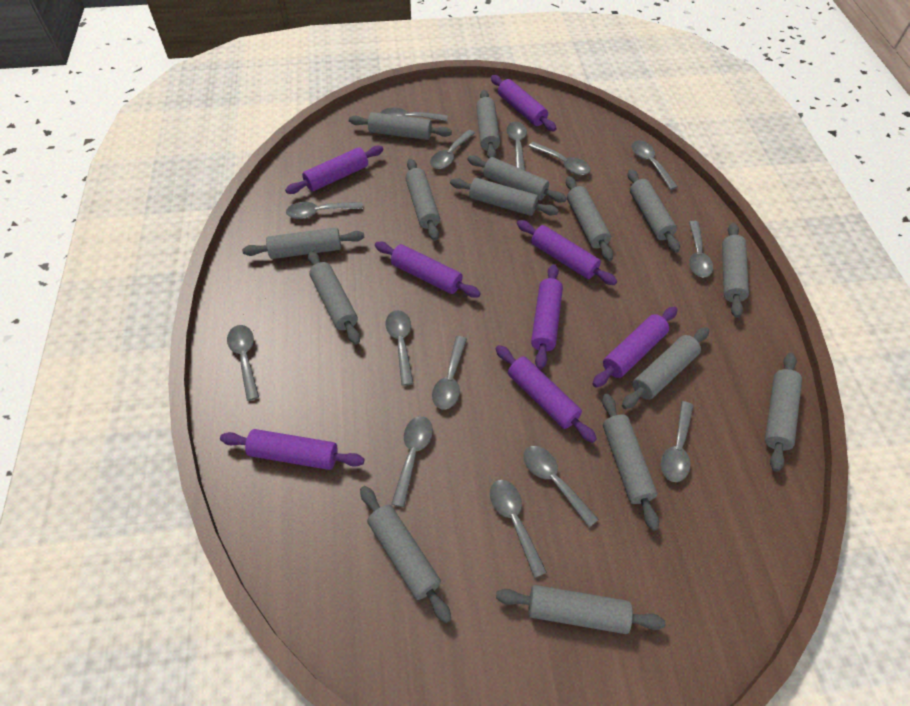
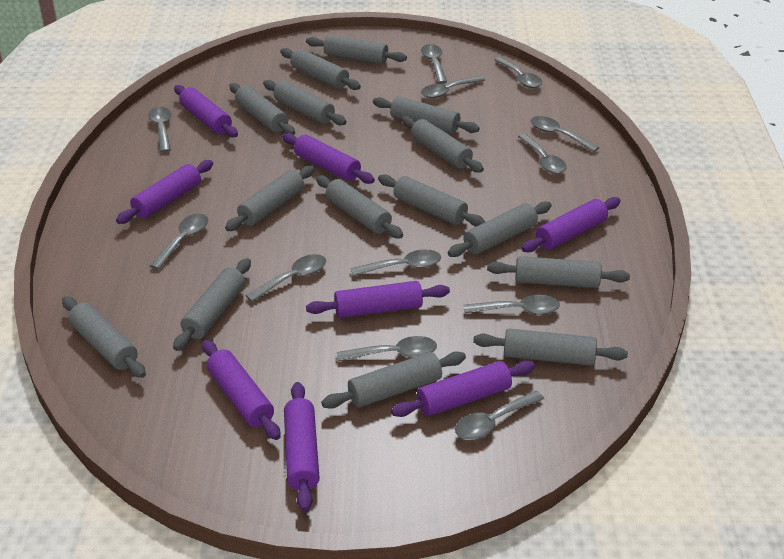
grey spoon: 14 -> 12

